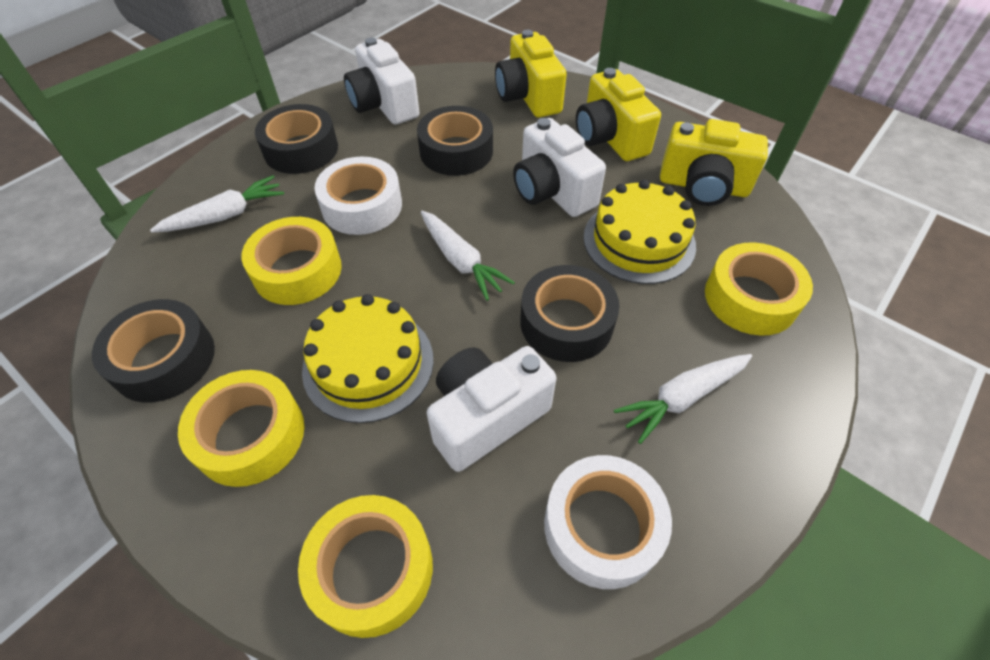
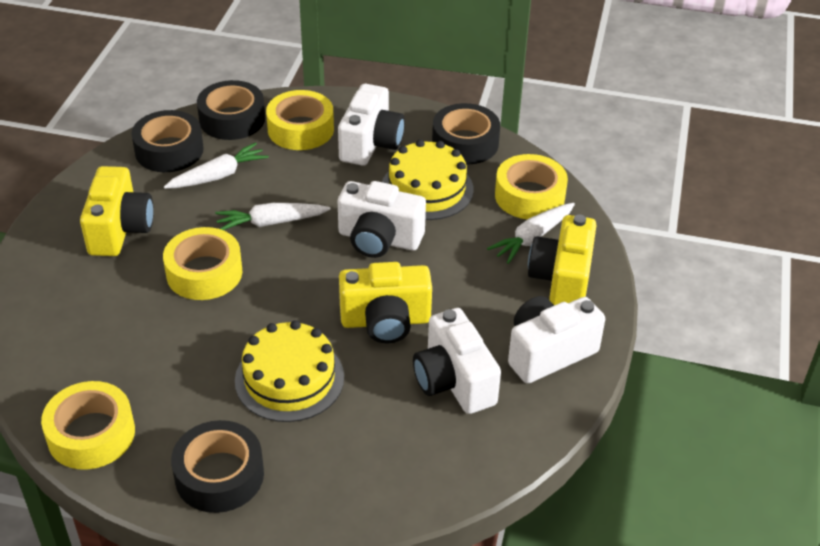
white camera: 3 -> 4
white tape: 2 -> 0

